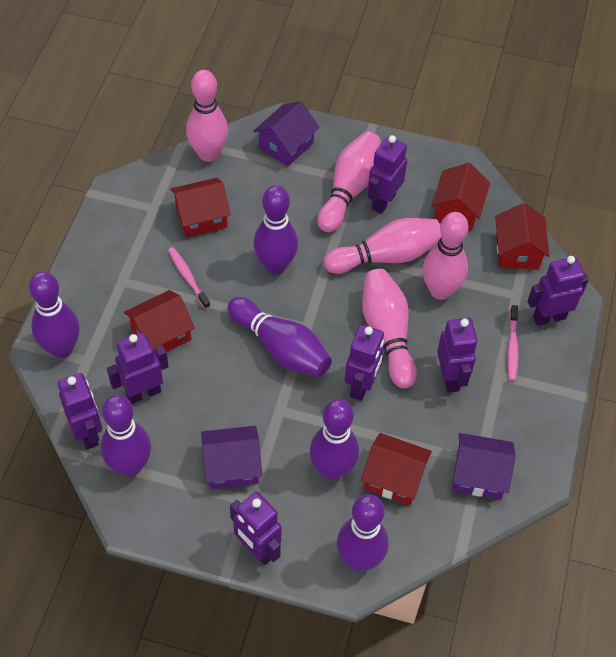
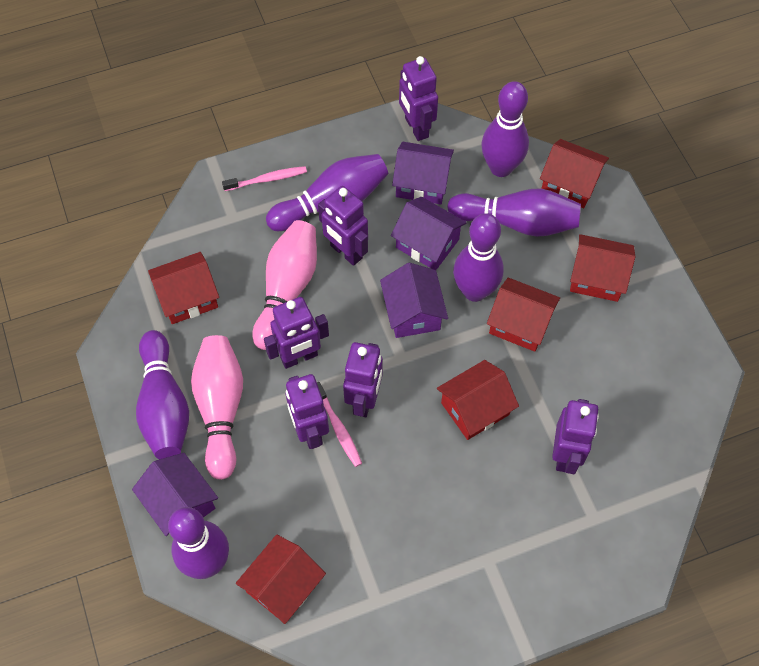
pink bowling pin: 5 -> 2
purple house: 3 -> 4
purple robot: 7 -> 6
red house: 5 -> 6

